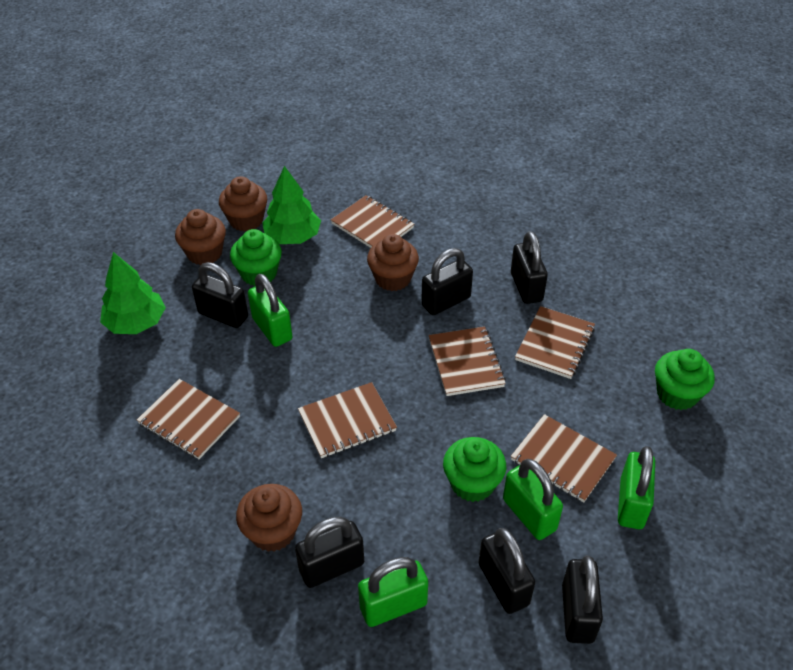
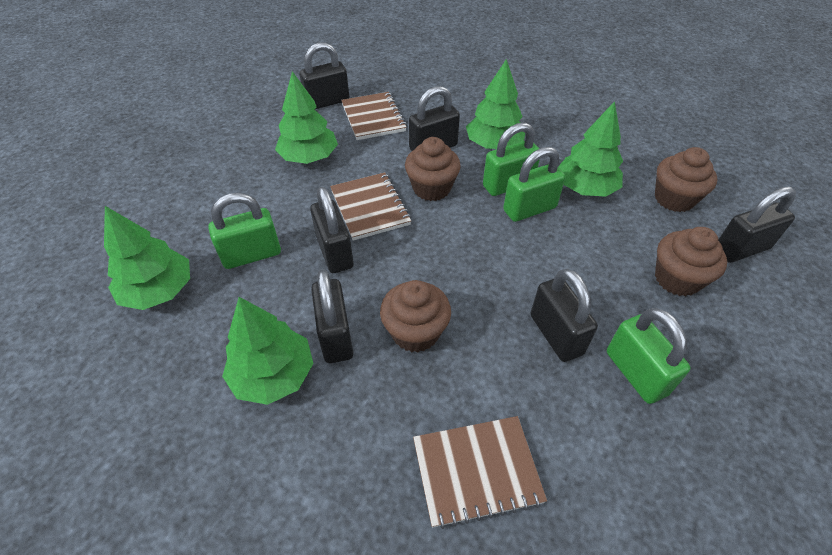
brown notebook: 6 -> 3
green cupcake: 3 -> 0
green tree: 2 -> 5

